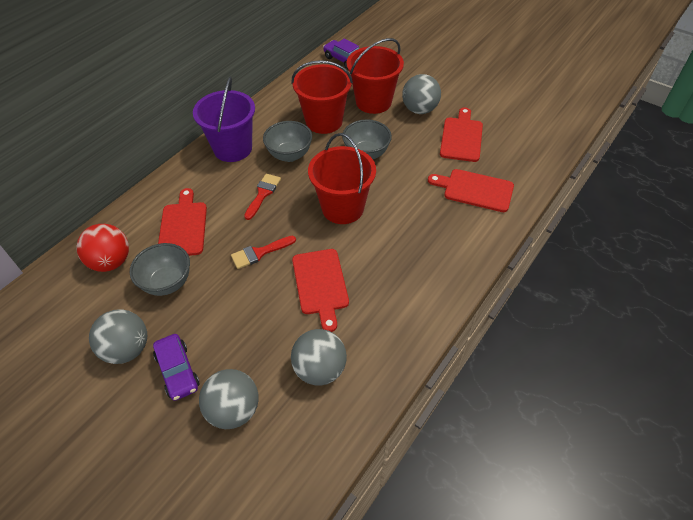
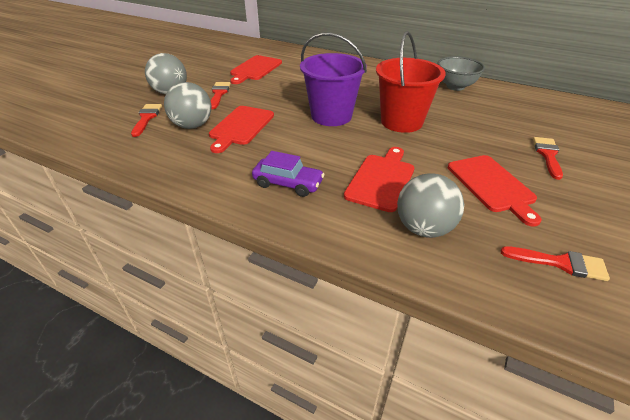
grey ball: 4 -> 3
grey bowl: 3 -> 1
purple car: 2 -> 1
red ball: 1 -> 0
red brush: 2 -> 4
red bucket: 3 -> 1

